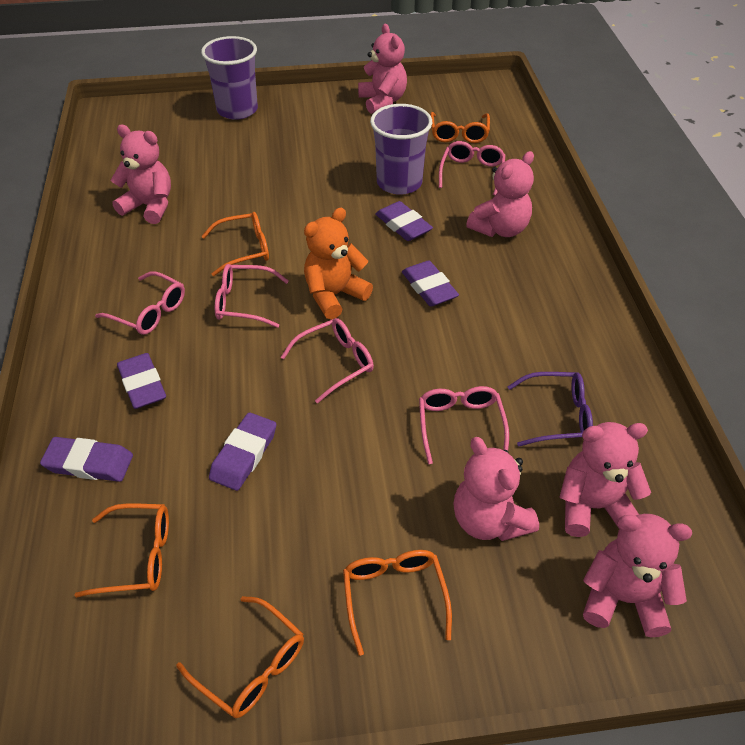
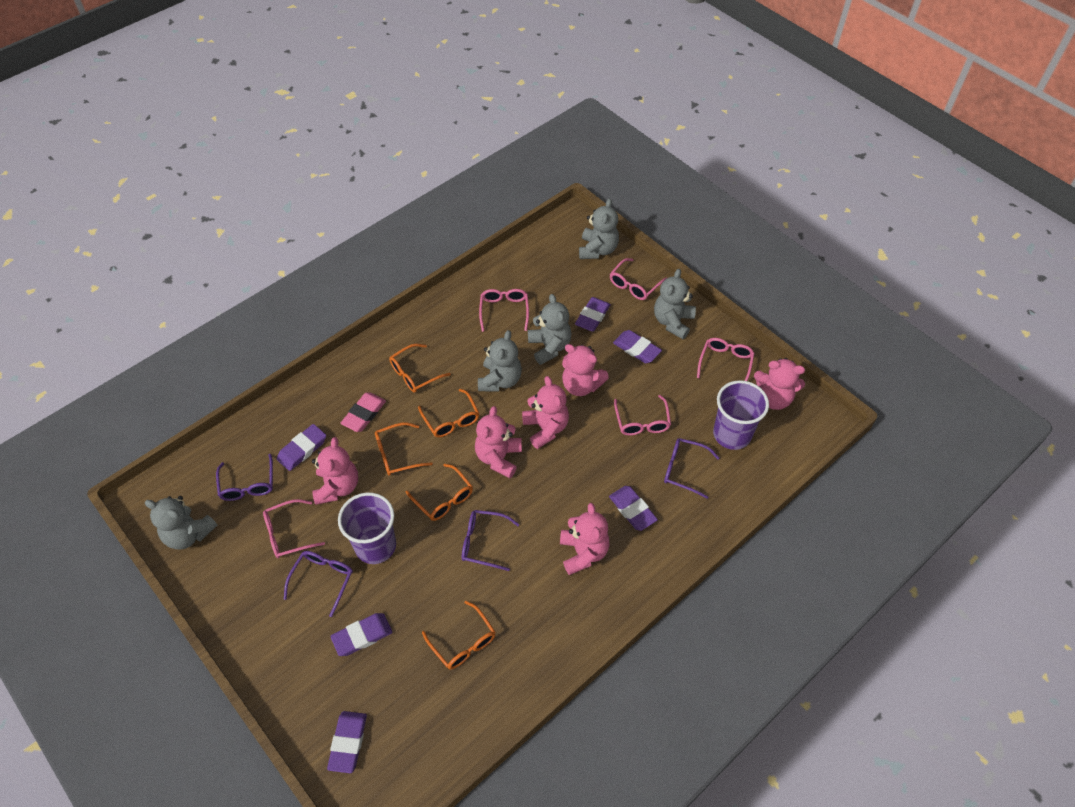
grey teddy bear: 0 -> 5
orange teddy bear: 1 -> 0
pink eraser: 0 -> 1
purple eraser: 5 -> 6
purple glasses: 1 -> 4

